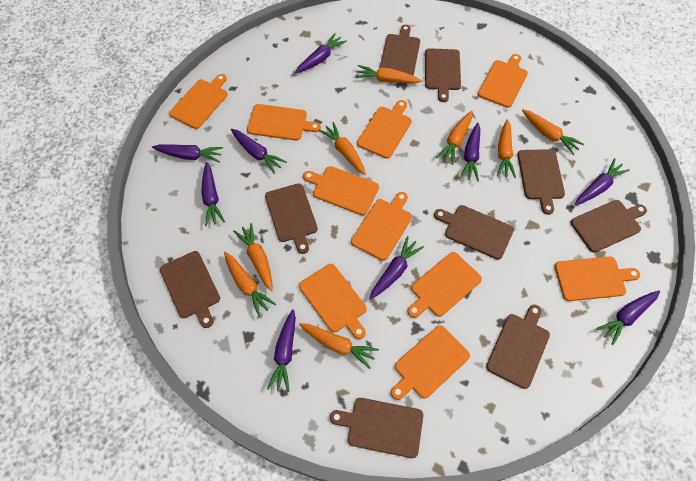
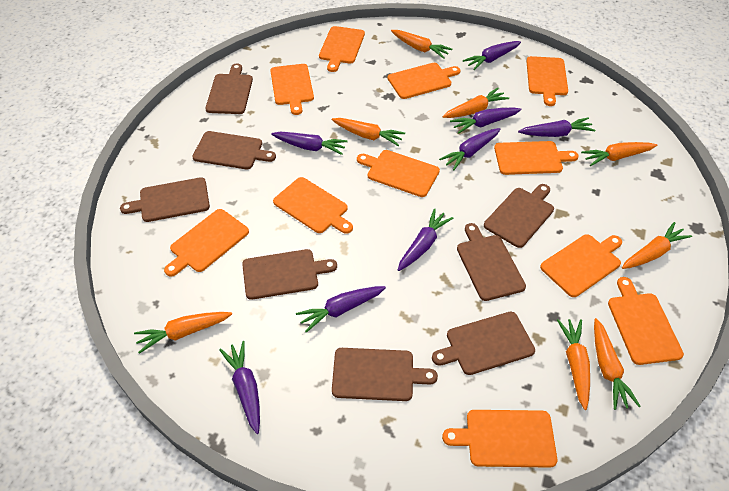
brown cutting board: 9 -> 8
orange cutting board: 10 -> 11
purple carrot: 9 -> 8

